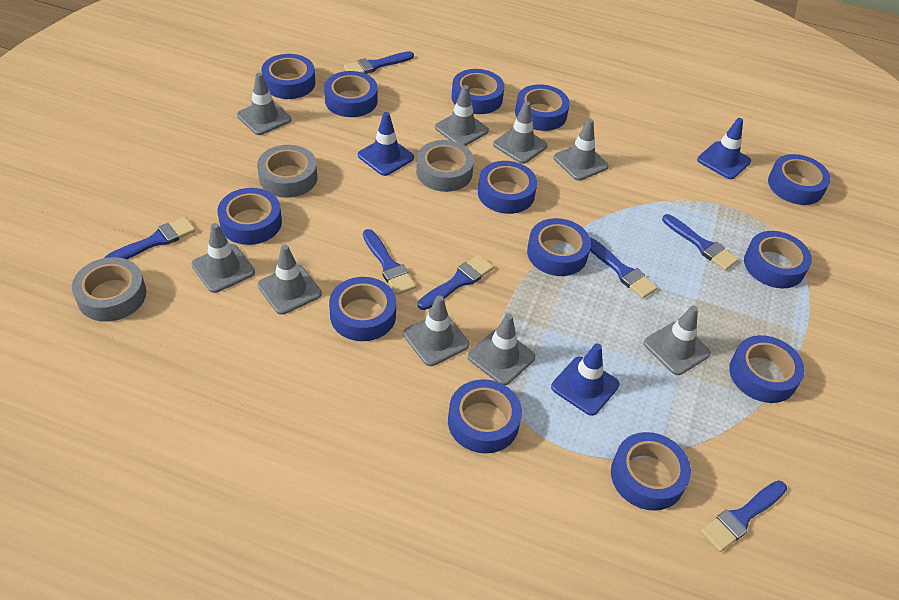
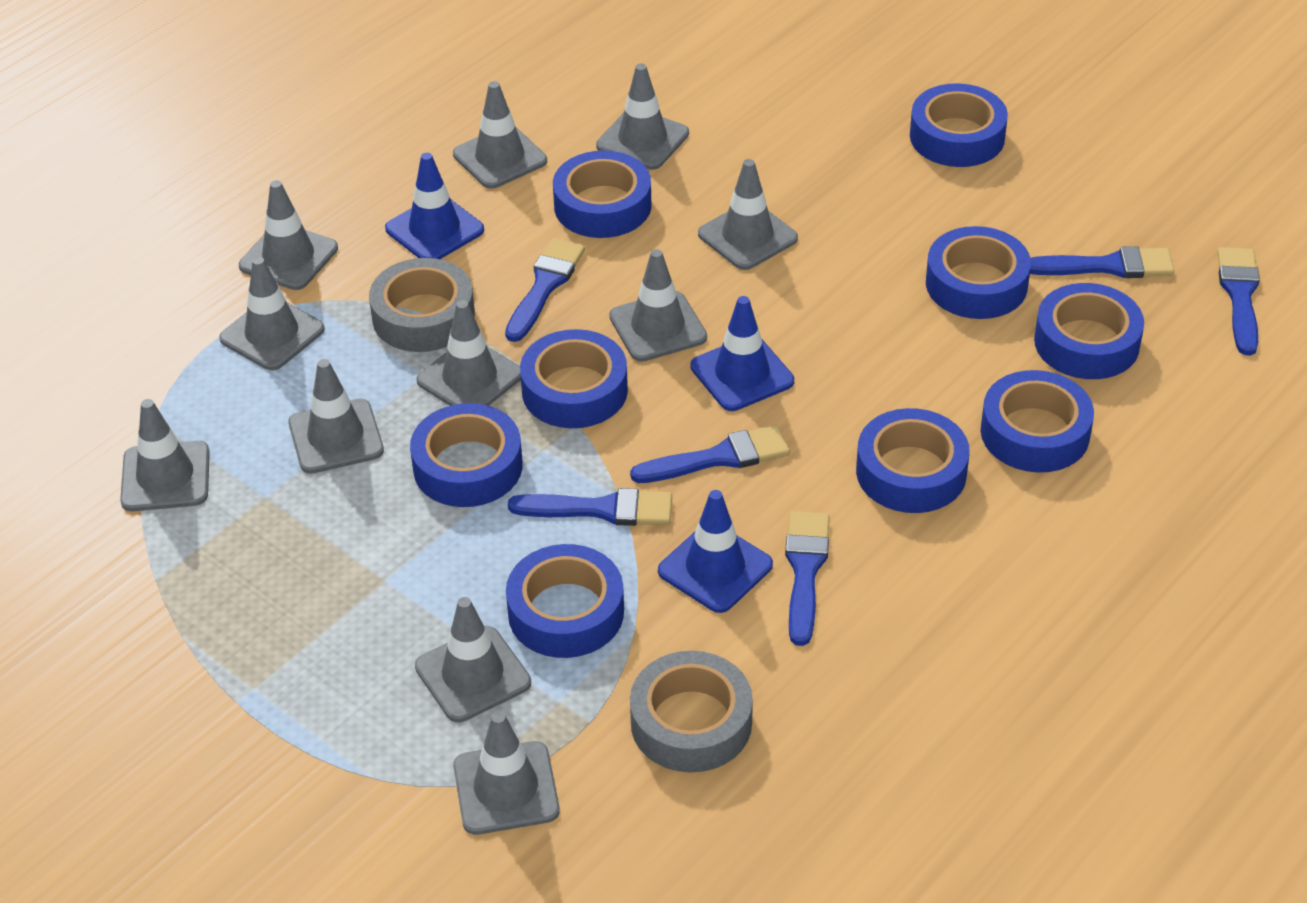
blue brush: 7 -> 6
blue tape: 13 -> 9
grey tape: 3 -> 2
grey traffic cone: 9 -> 11

